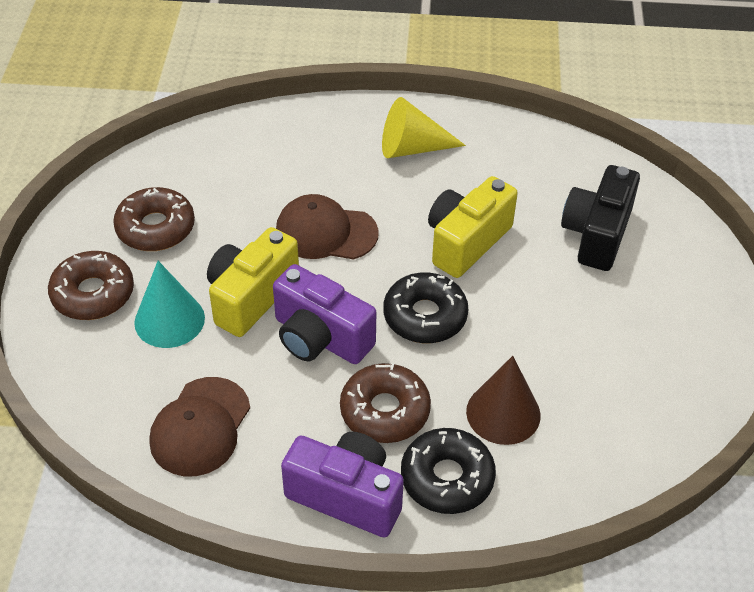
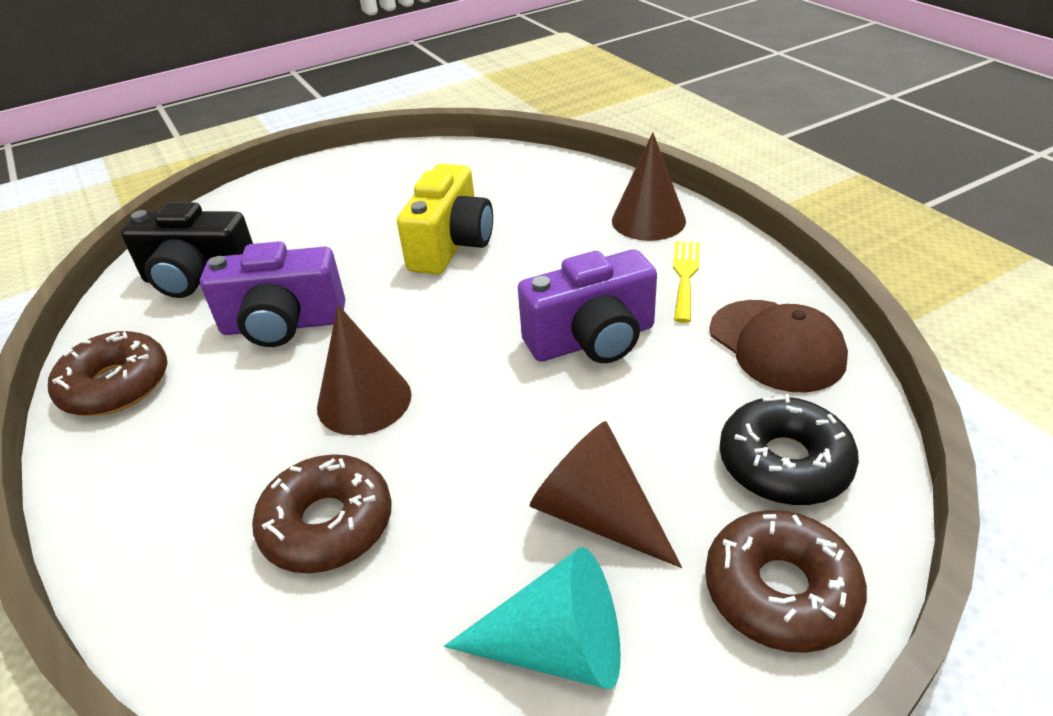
black donut: 2 -> 1
brown cap: 2 -> 1
brown cone: 1 -> 3
yellow camera: 2 -> 1
yellow cone: 1 -> 0
yellow fork: 0 -> 1

